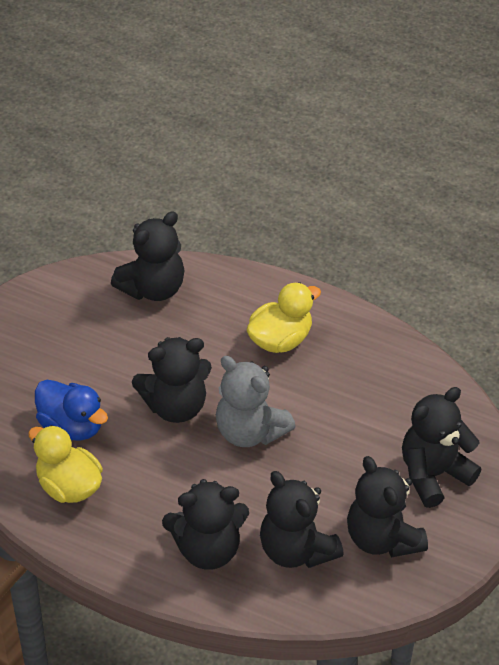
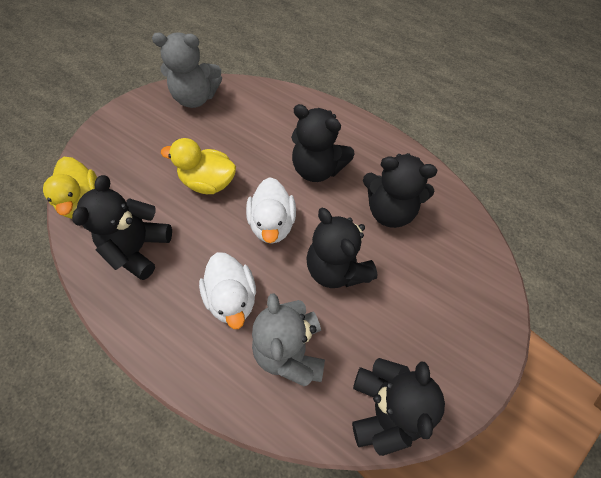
black teddy bear: 6 -> 5
blue duck: 1 -> 0
grey teddy bear: 1 -> 2
white duck: 0 -> 2

